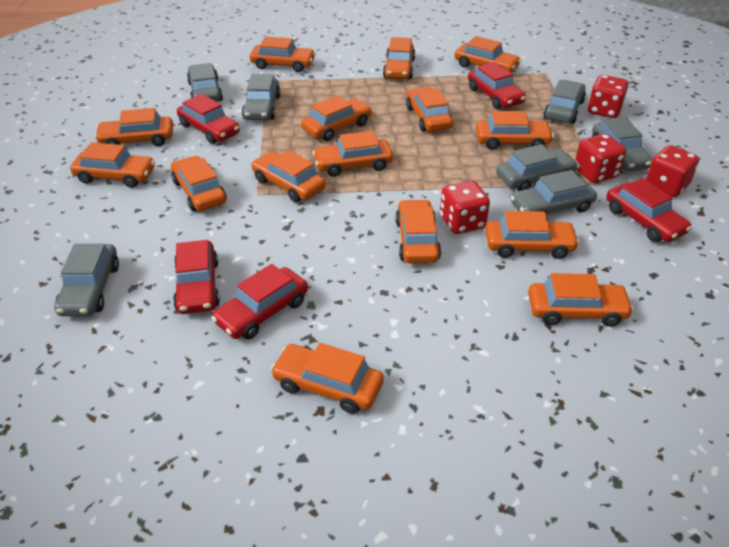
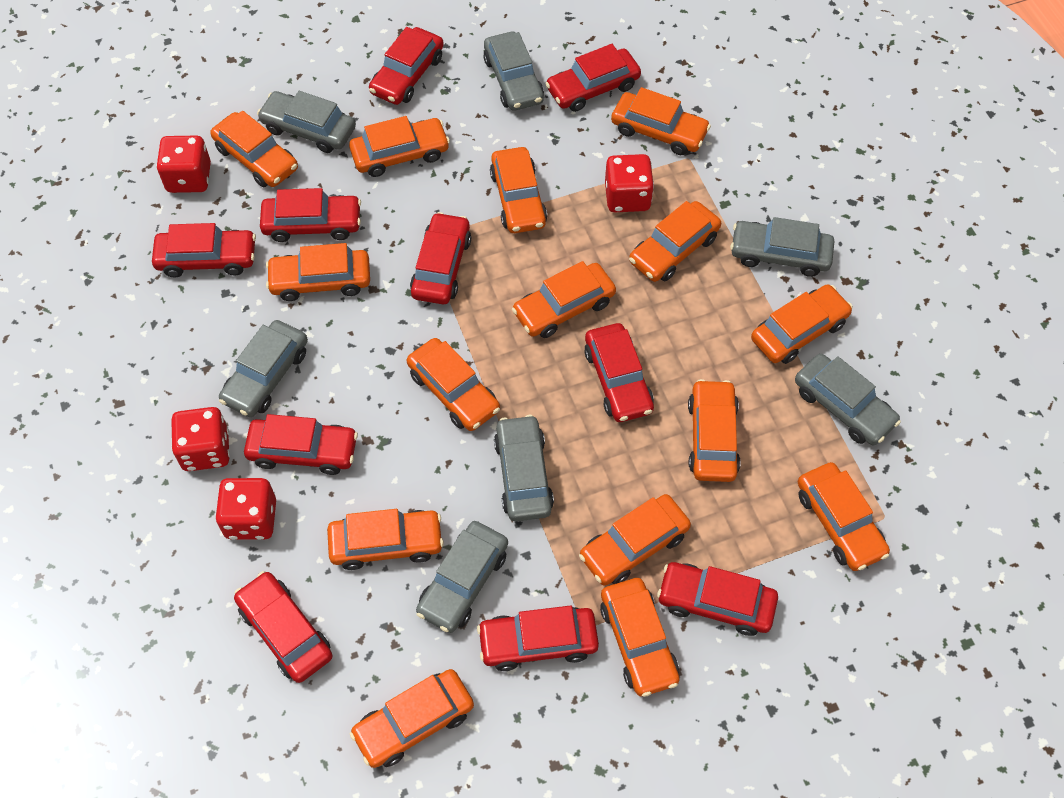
red car: 5 -> 10

